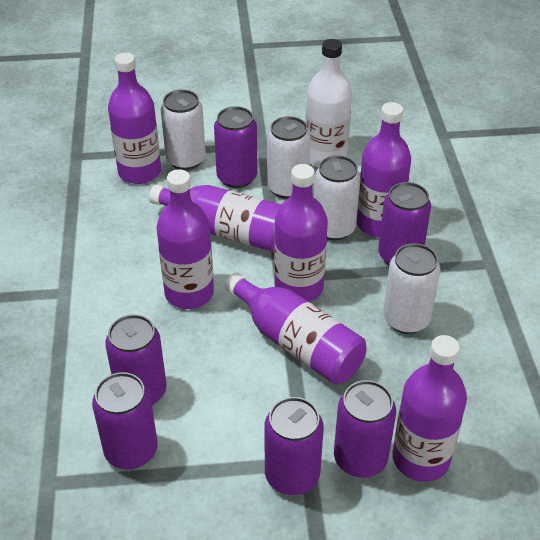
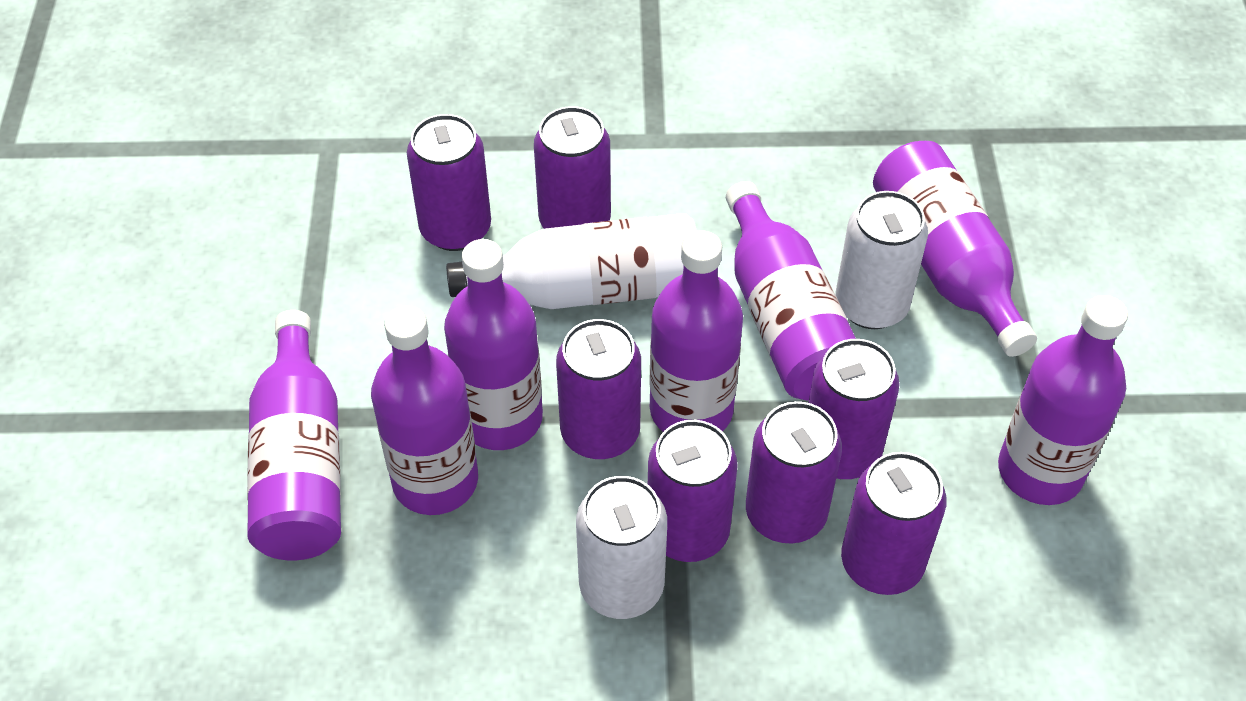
purple can: 6 -> 7
white can: 4 -> 2

